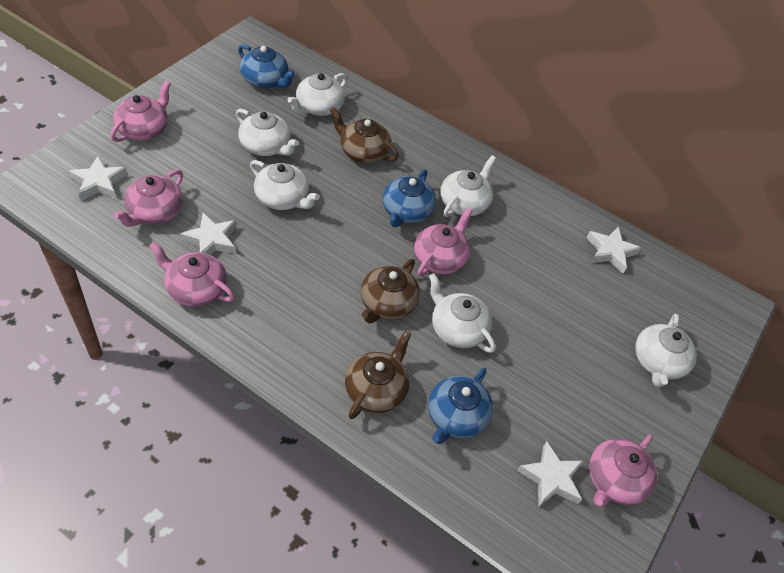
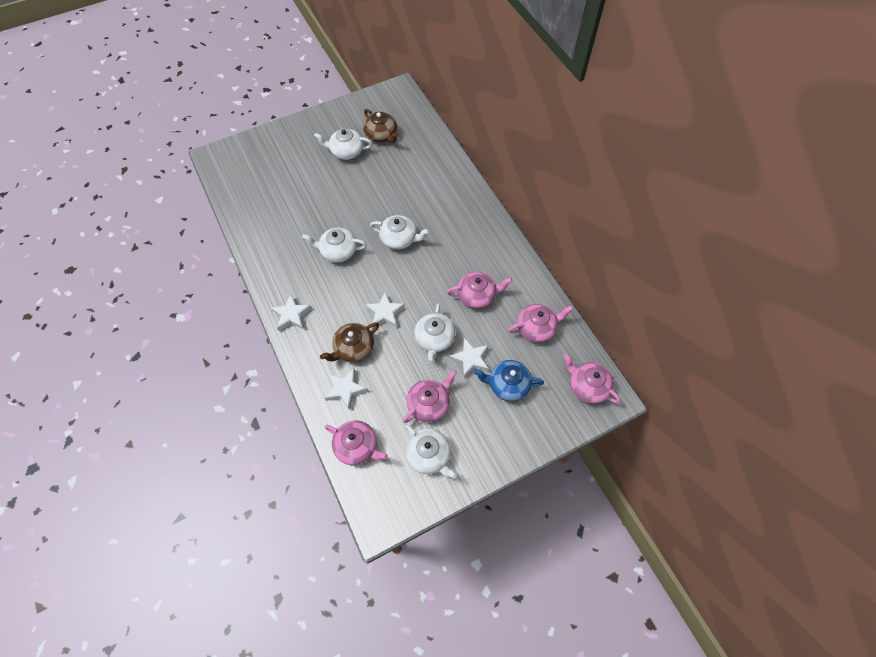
blue teapot: 3 -> 1
brown teapot: 3 -> 2
white teapot: 6 -> 5

